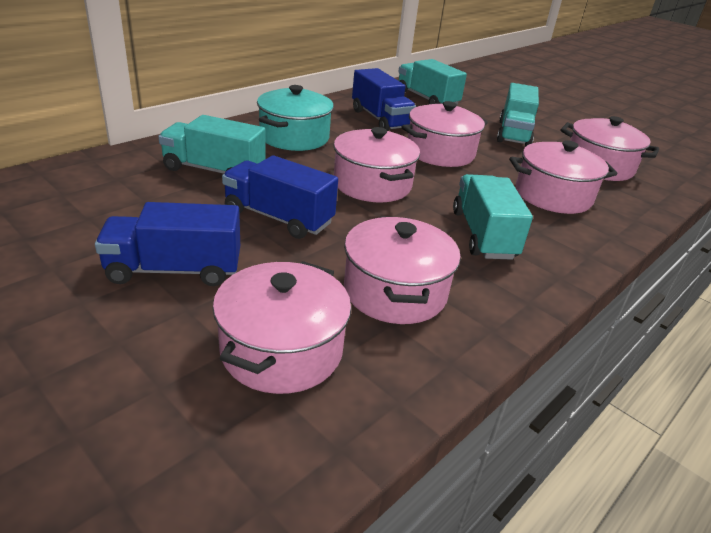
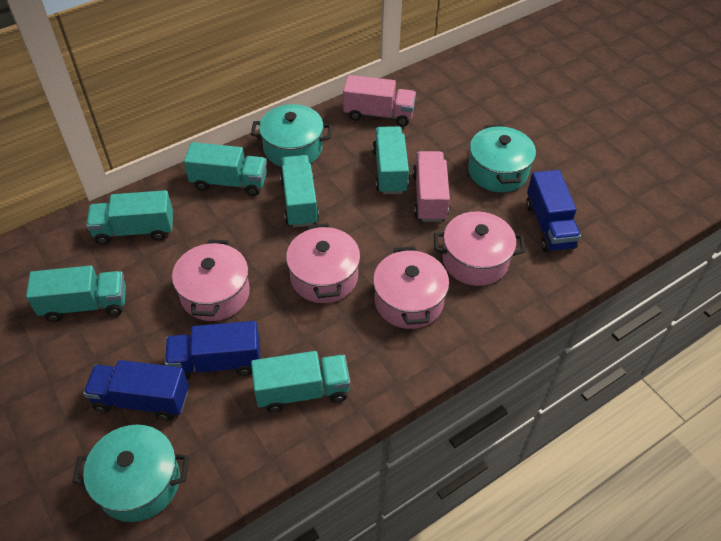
pink pot: 6 -> 4
pink truck: 0 -> 2
turquoise pot: 1 -> 3
turquoise truck: 4 -> 6

